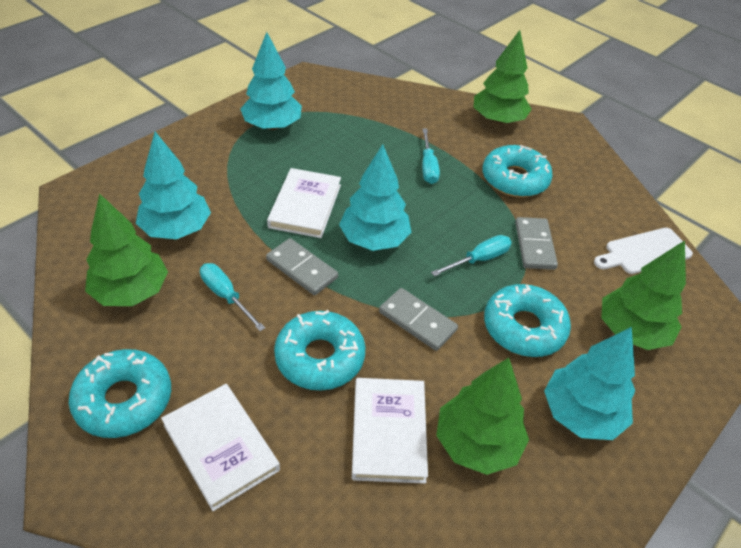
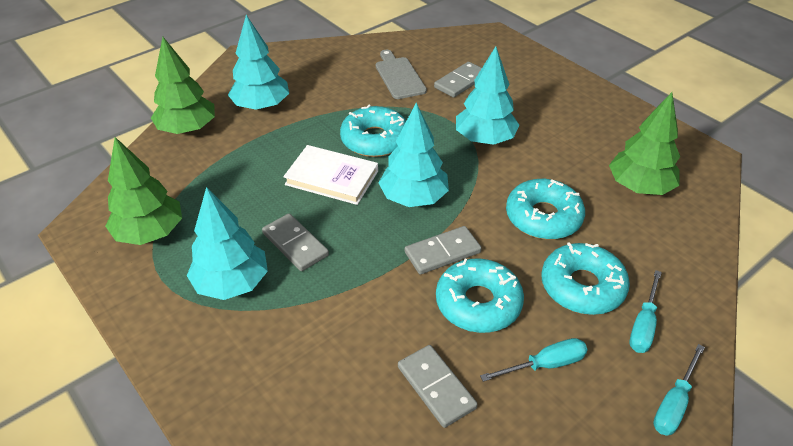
green tree: 4 -> 3
grey cutting board: 0 -> 1
grey domino: 3 -> 4
white book: 3 -> 1
white cutting board: 1 -> 0

